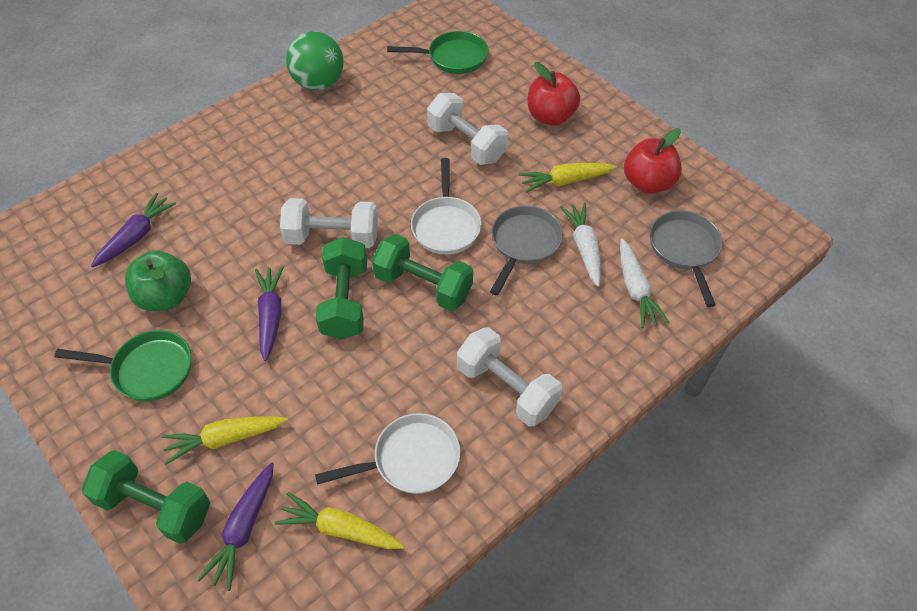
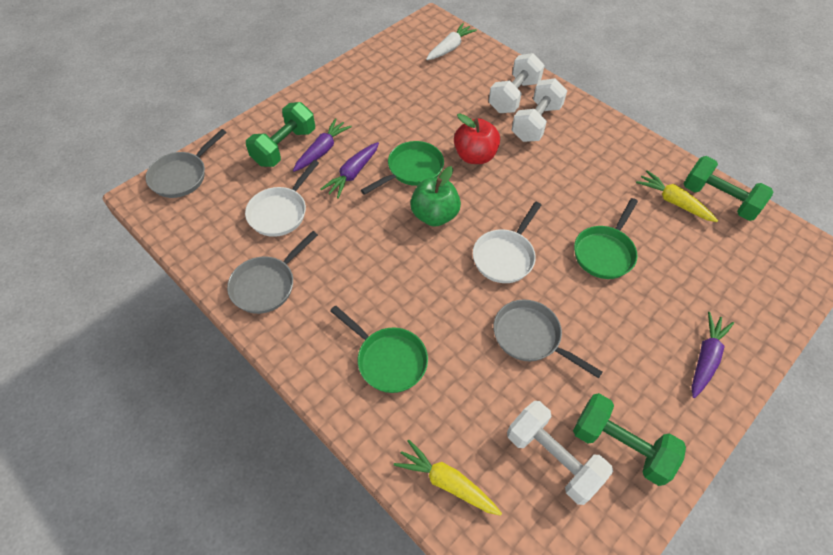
green ball: 1 -> 0
green pan: 2 -> 3
grey pan: 2 -> 3
red apple: 2 -> 1
white carrot: 2 -> 1
yellow carrot: 3 -> 2

